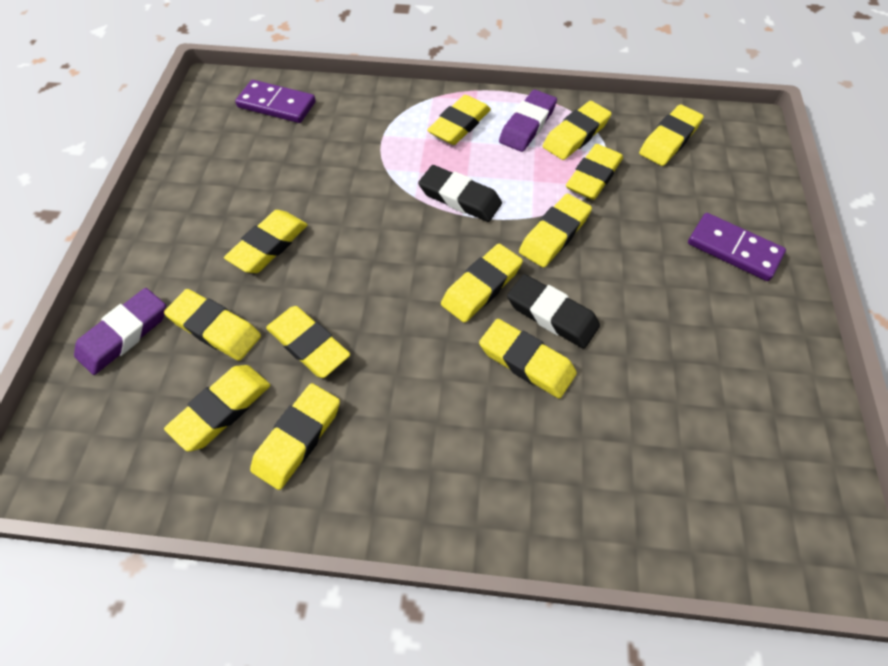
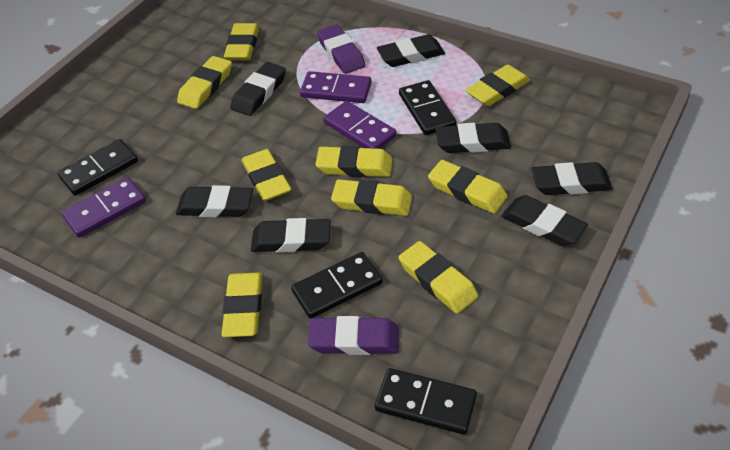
black domino: 0 -> 4
black eraser: 2 -> 7
purple domino: 2 -> 3
yellow eraser: 12 -> 9

